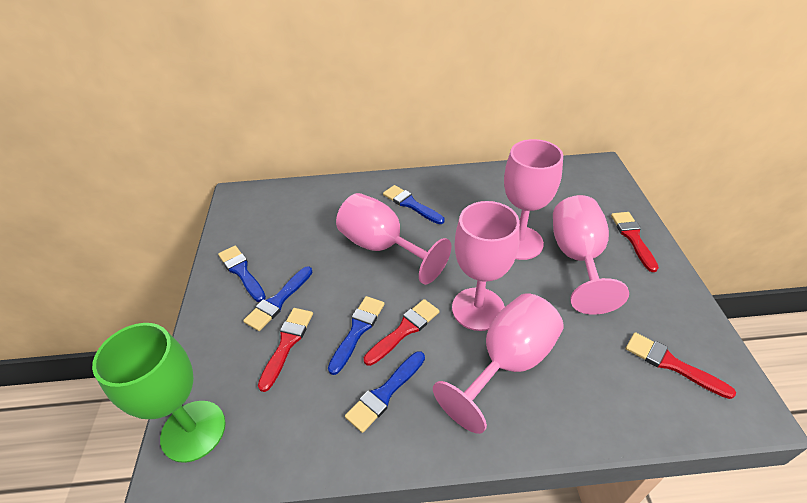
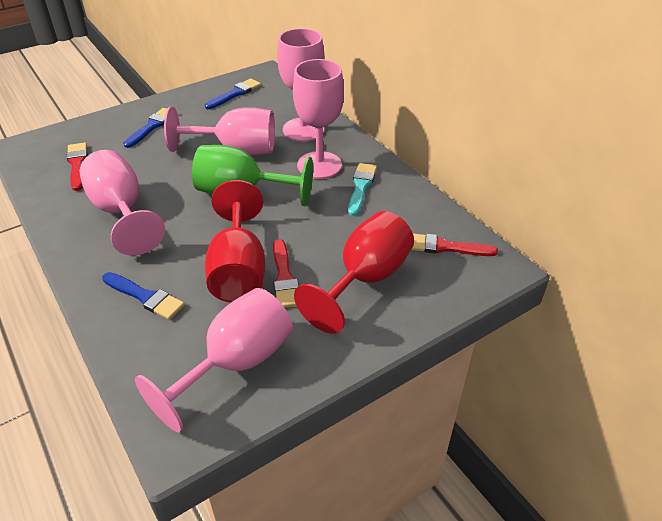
blue brush: 5 -> 3
red brush: 4 -> 3
red goblet: 0 -> 2
turquoise brush: 0 -> 1

